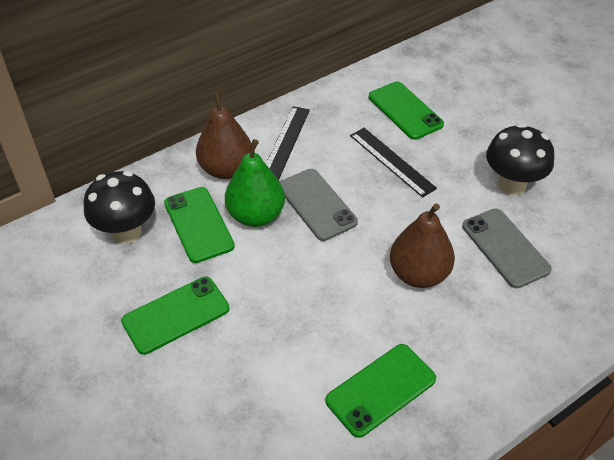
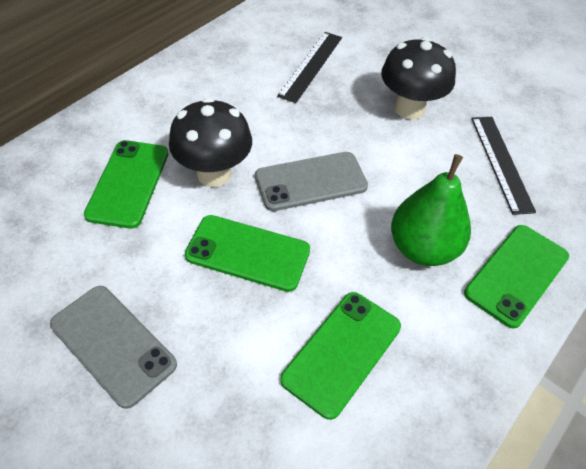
brown pear: 2 -> 0

